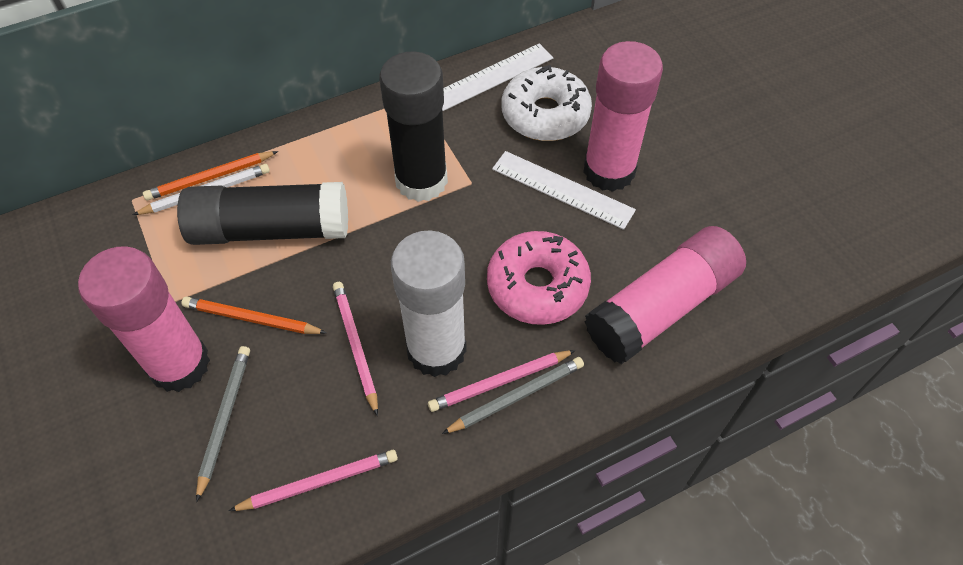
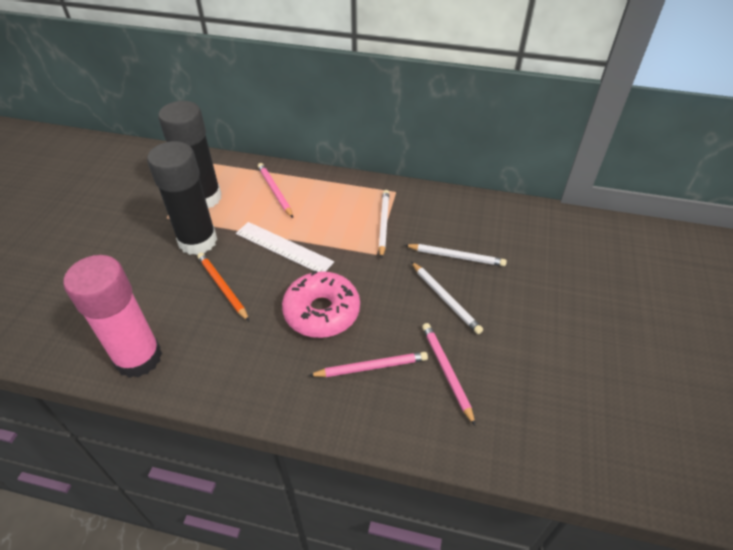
grey pencil: 2 -> 0
orange pencil: 2 -> 1
pink glue stick: 3 -> 1
white donut: 1 -> 0
white glue stick: 1 -> 0
white pencil: 1 -> 3
white ruler: 2 -> 1

